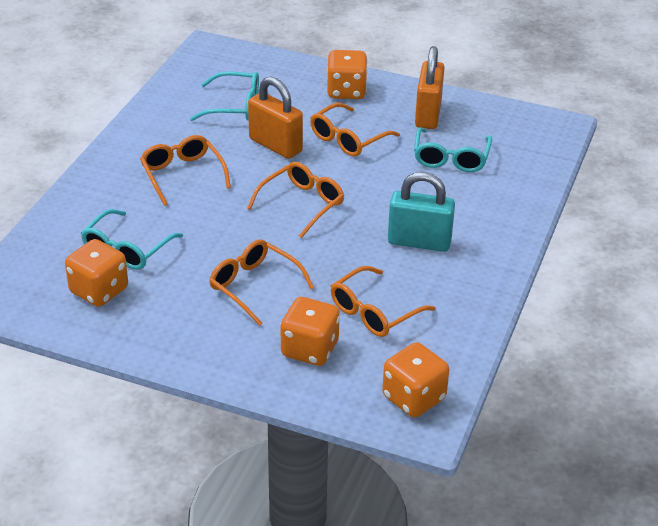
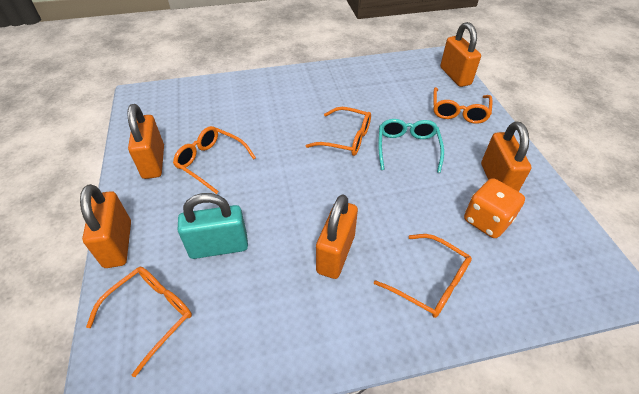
orange dice: 4 -> 1
orange padlock: 2 -> 5
turquoise glasses: 3 -> 1

